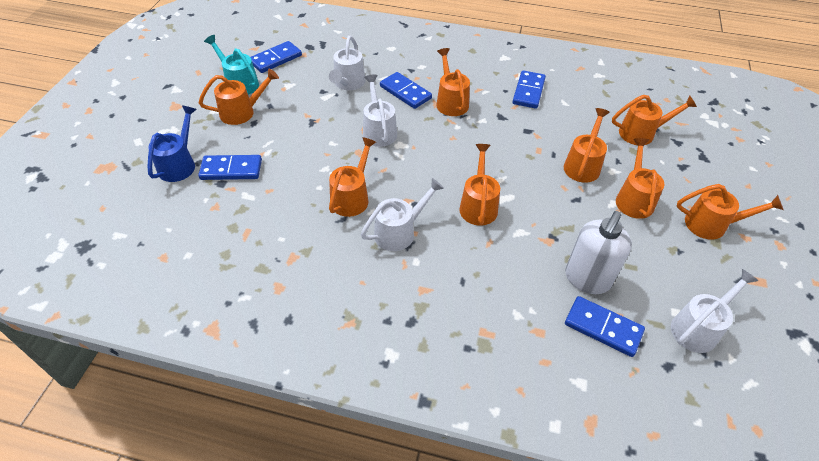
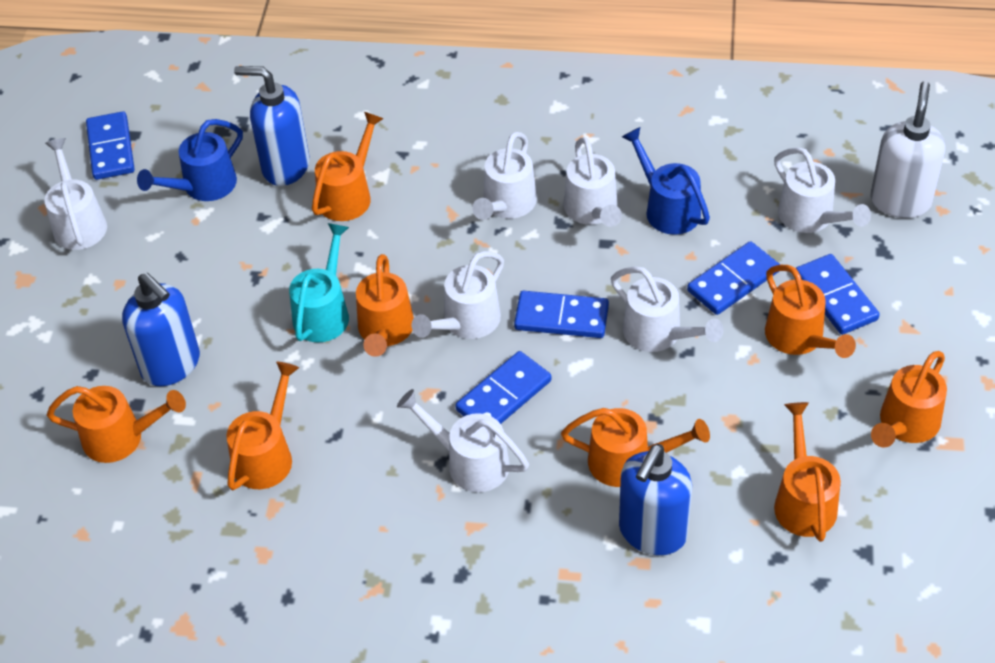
blue soap dispenser: 0 -> 3
blue watering can: 1 -> 2
white watering can: 4 -> 7

